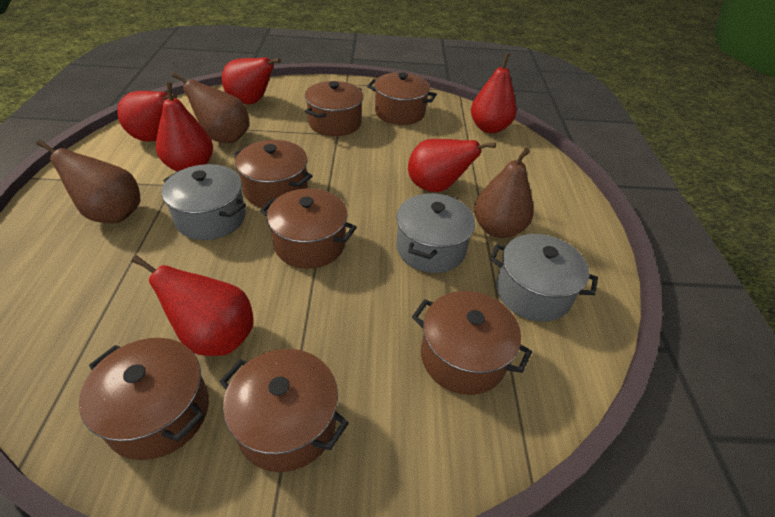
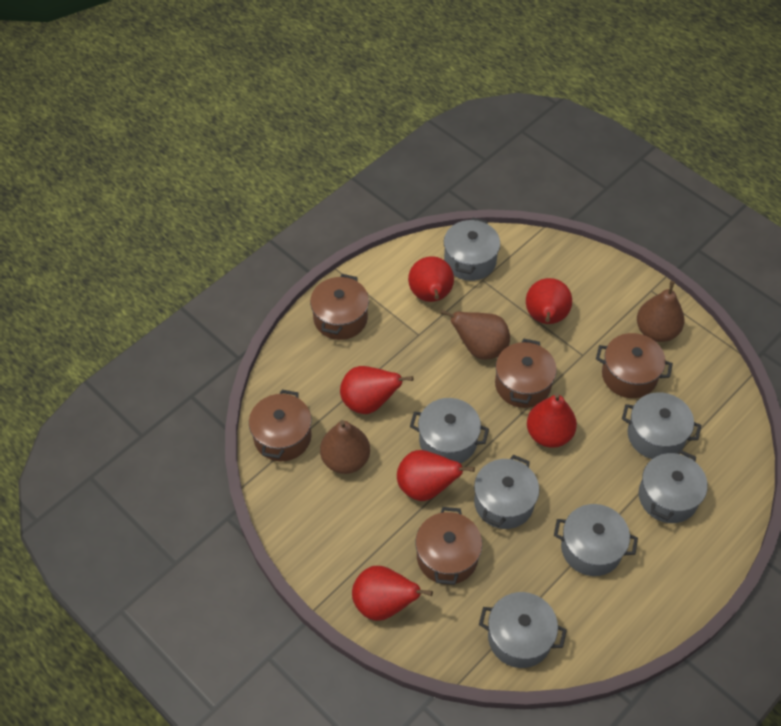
brown pot: 7 -> 5
grey pot: 3 -> 7

